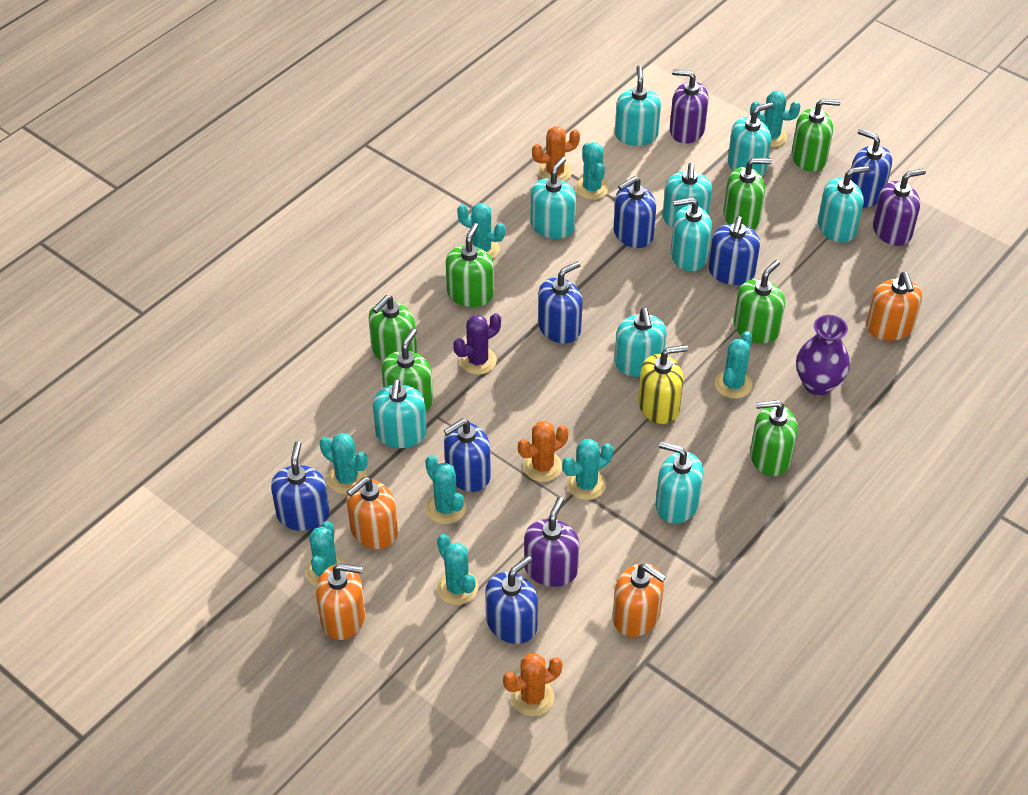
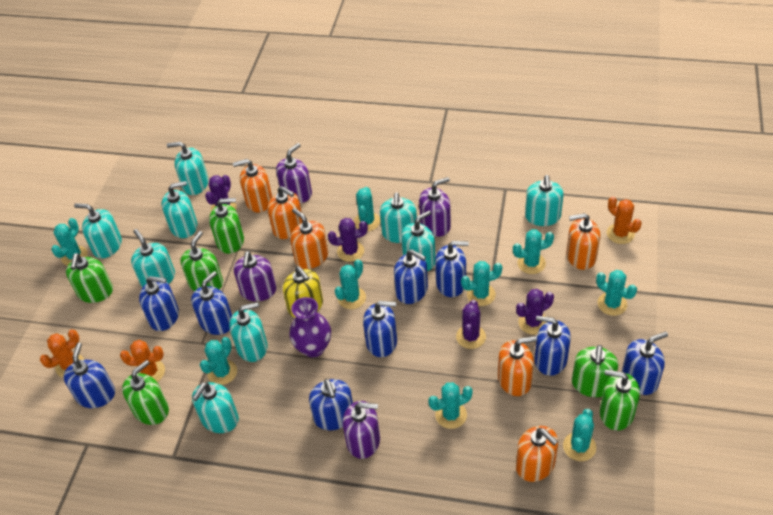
blue soap dispenser: 7 -> 9
green soap dispenser: 7 -> 6
orange soap dispenser: 4 -> 6
purple cactus: 1 -> 4
purple soap dispenser: 3 -> 4

